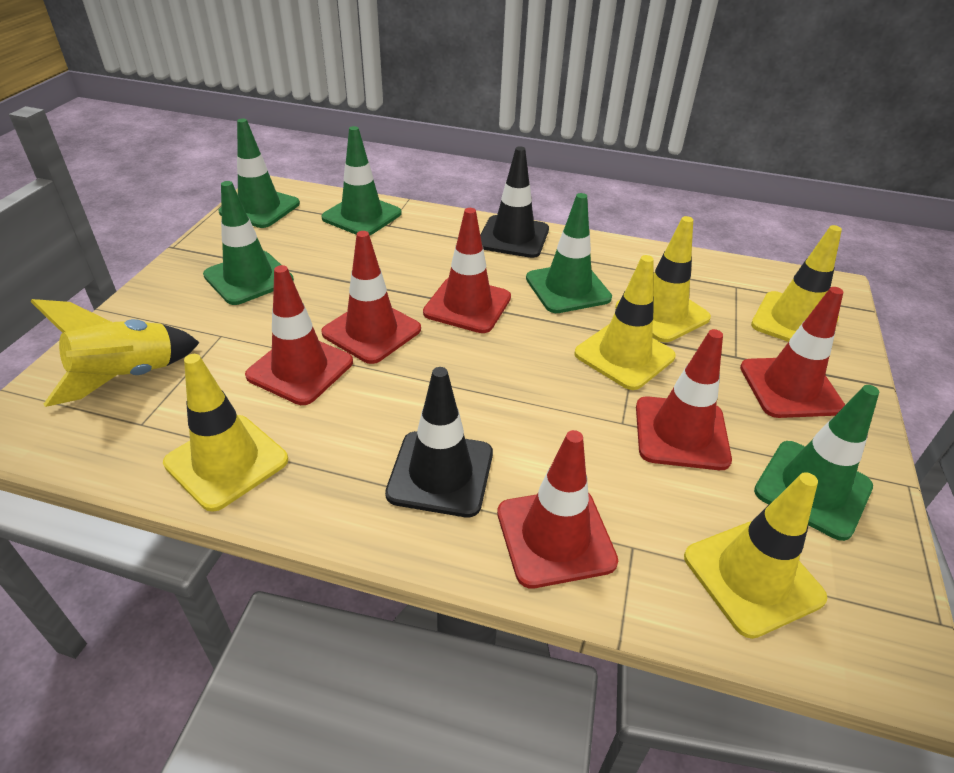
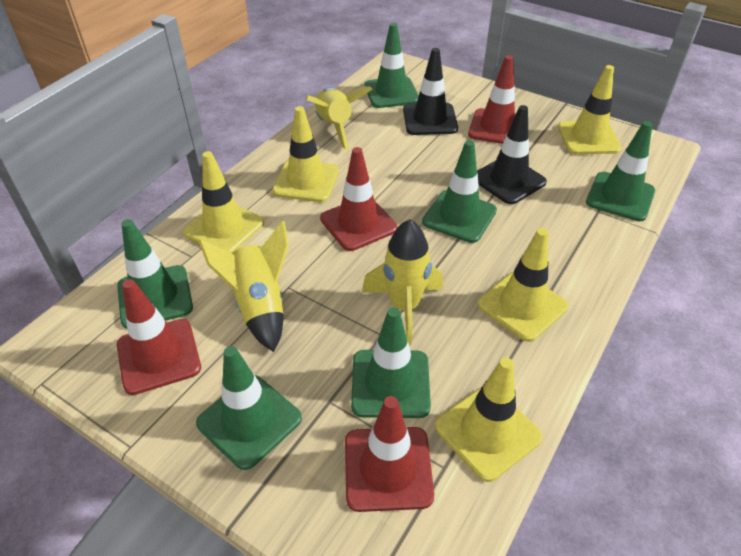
green traffic cone: 5 -> 6
red traffic cone: 6 -> 4
yellow rocket: 1 -> 3

